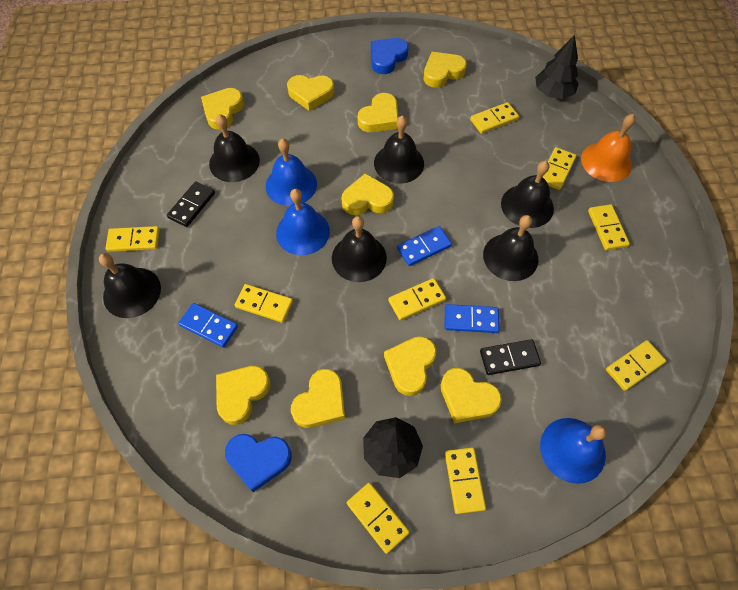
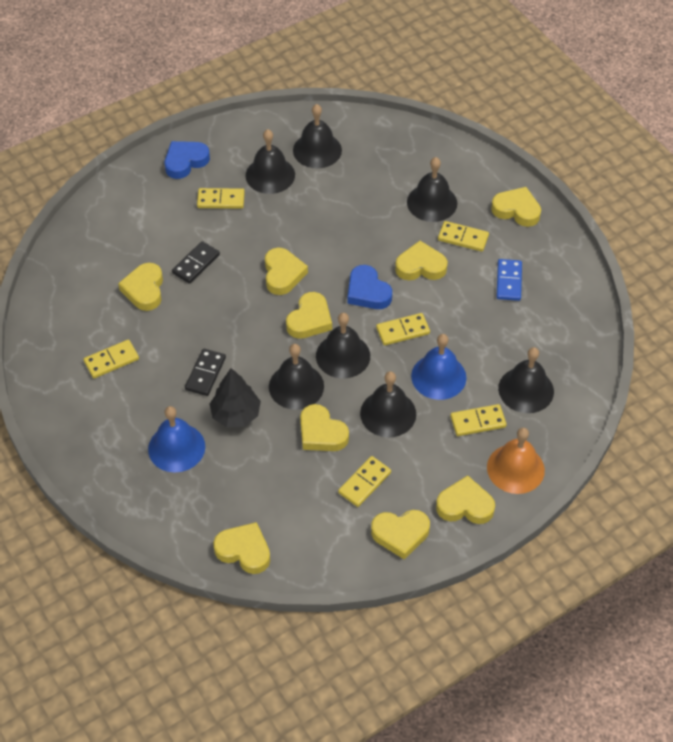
black bell: 6 -> 7
black tree: 2 -> 1
blue bell: 3 -> 2
blue domino: 3 -> 1
yellow domino: 9 -> 6

